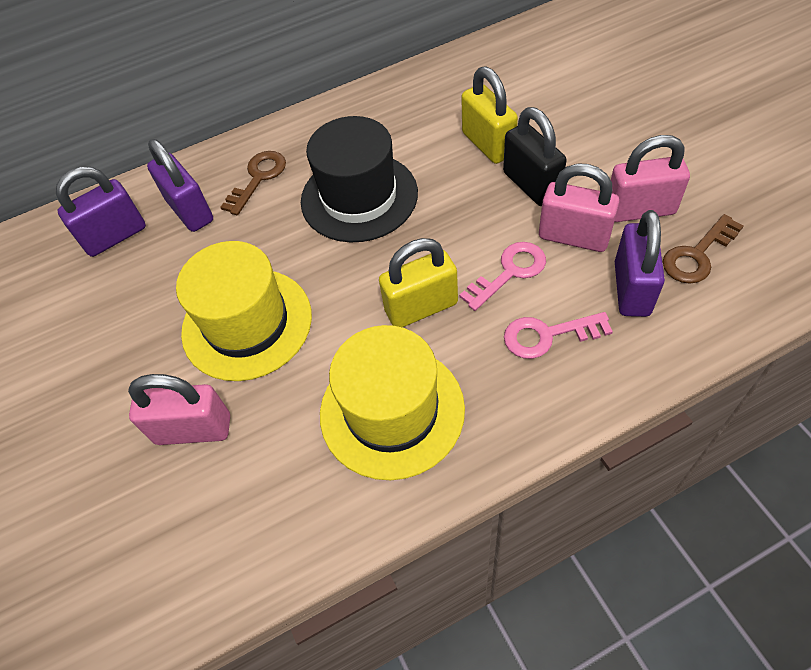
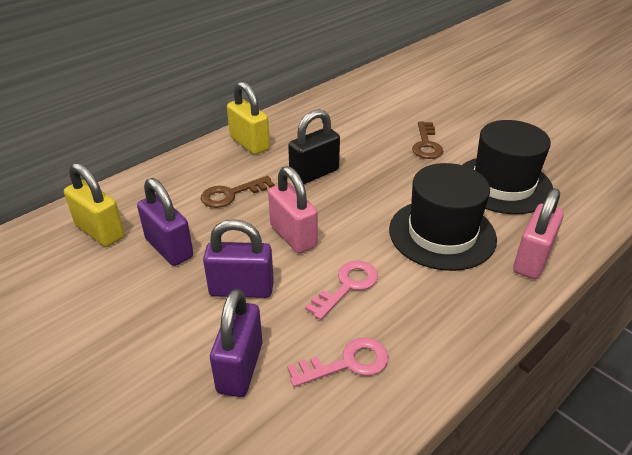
black hat: 1 -> 2
pink padlock: 3 -> 2
yellow hat: 2 -> 0

